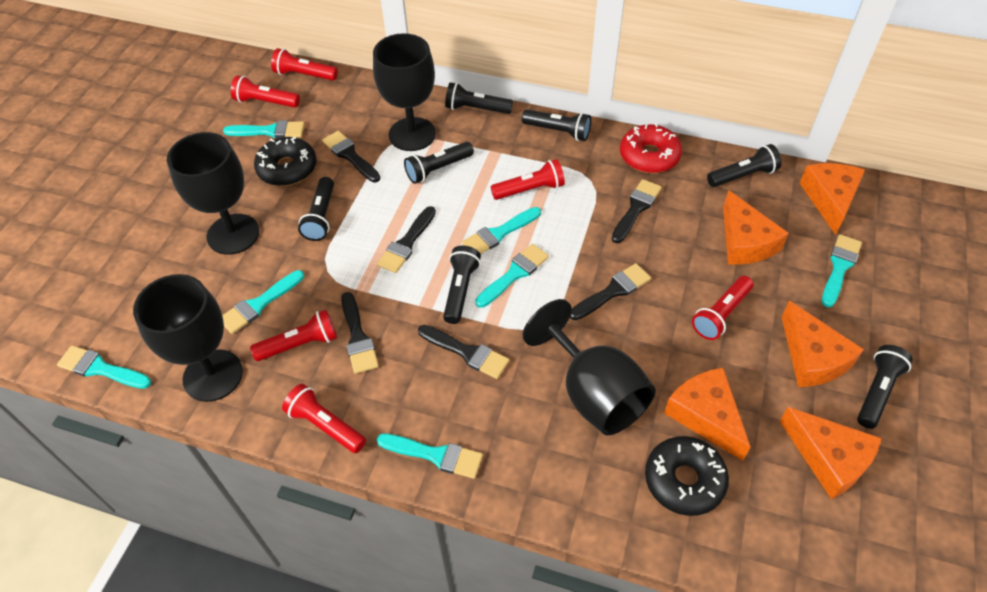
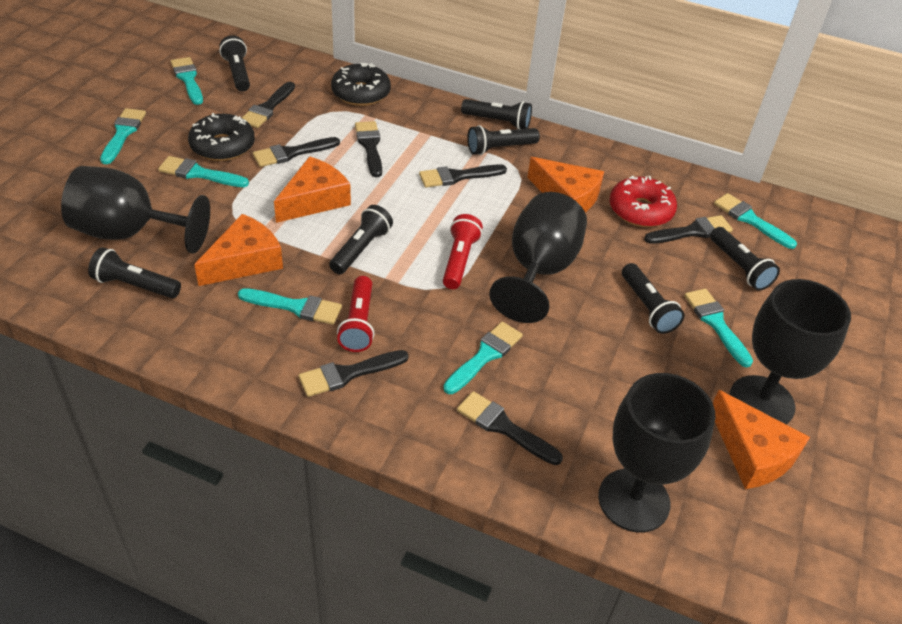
black brush: 6 -> 7
orange cheese: 5 -> 4
red flashlight: 6 -> 2

